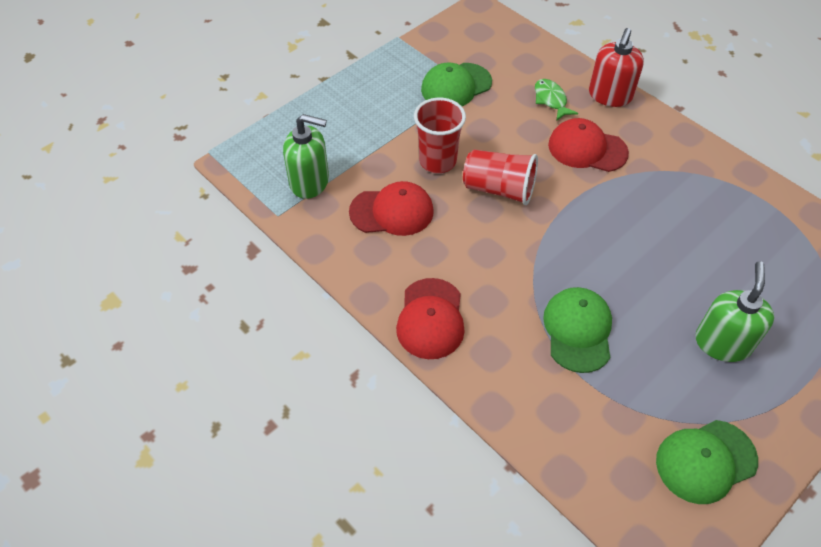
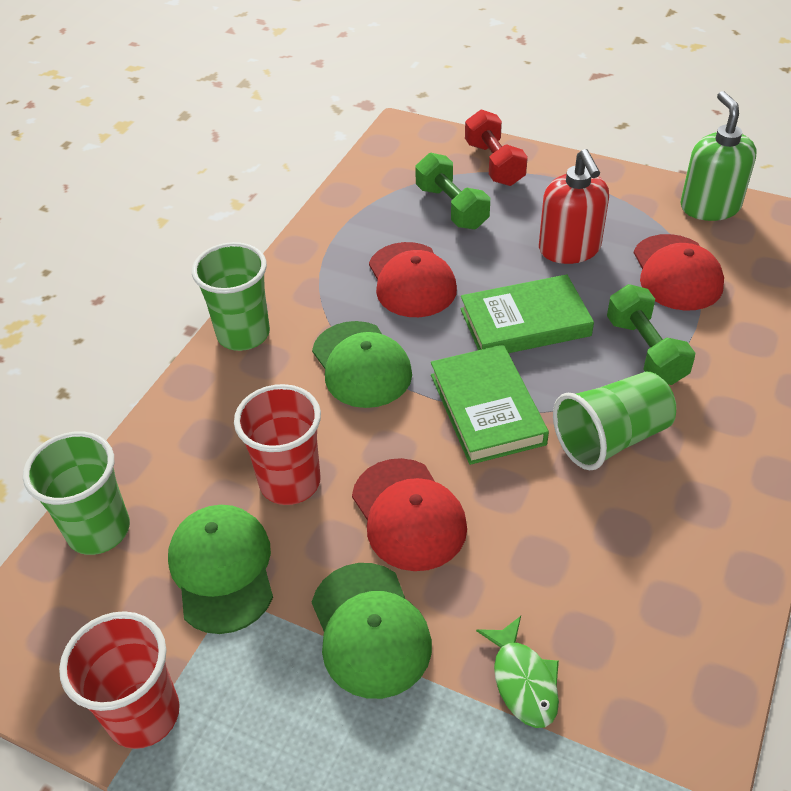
green book: 0 -> 2
green cup: 0 -> 3
green dumbbell: 0 -> 2
green soap dispenser: 2 -> 1
red dumbbell: 0 -> 1

